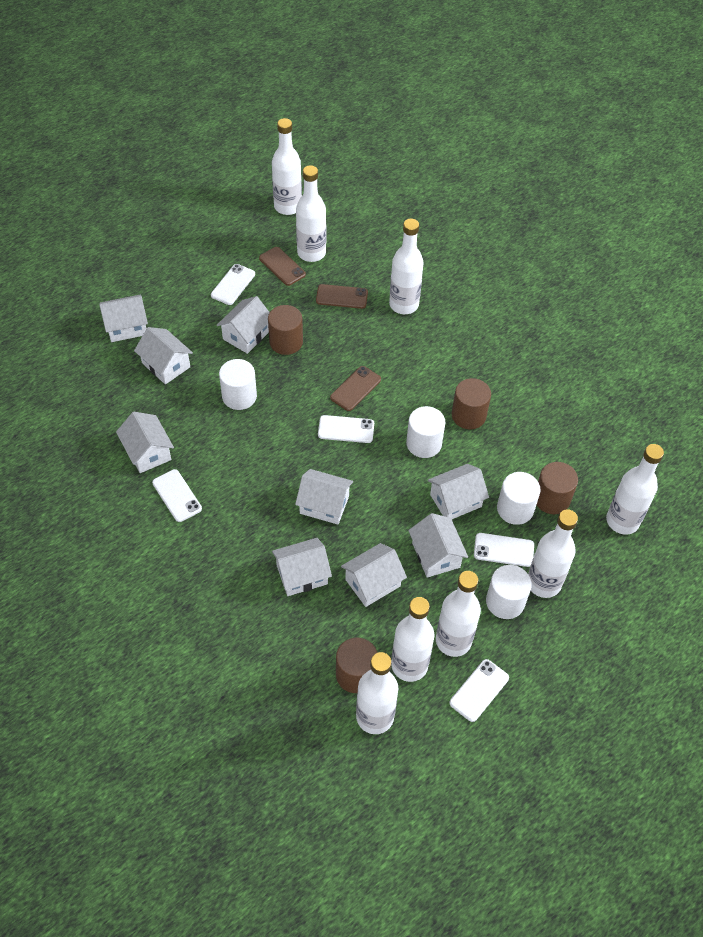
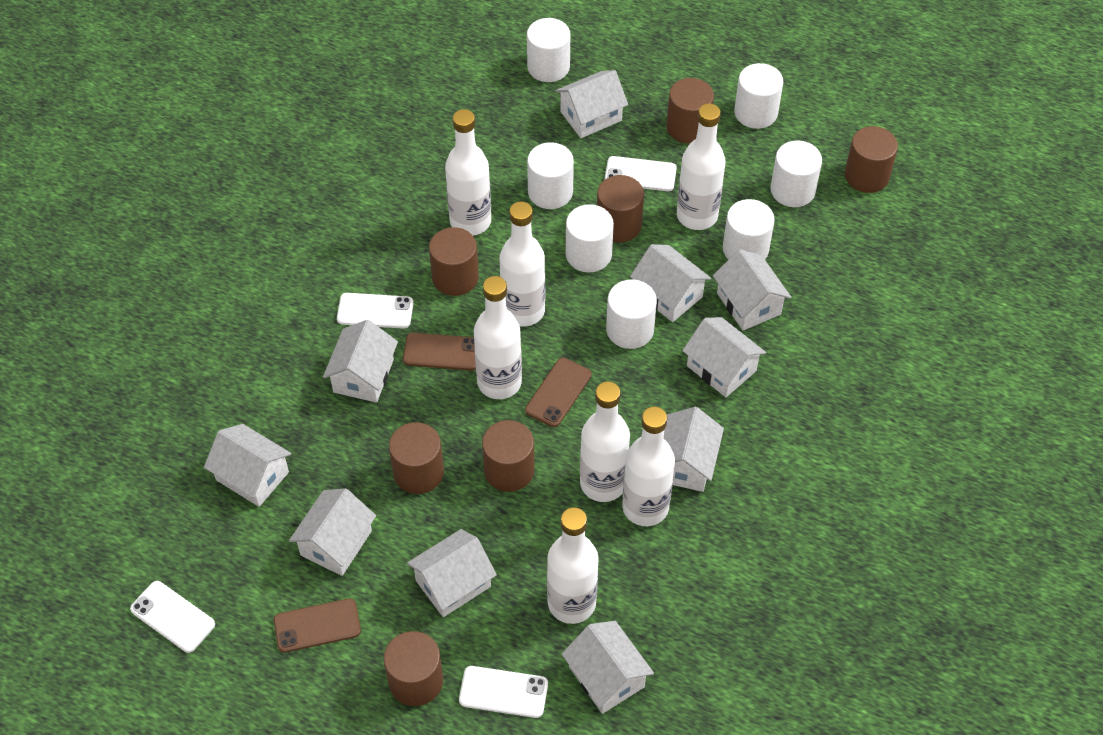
brown cylinder: 4 -> 7
white bottle: 8 -> 7
white cylinder: 4 -> 7
white house: 9 -> 10
white phone: 5 -> 4

